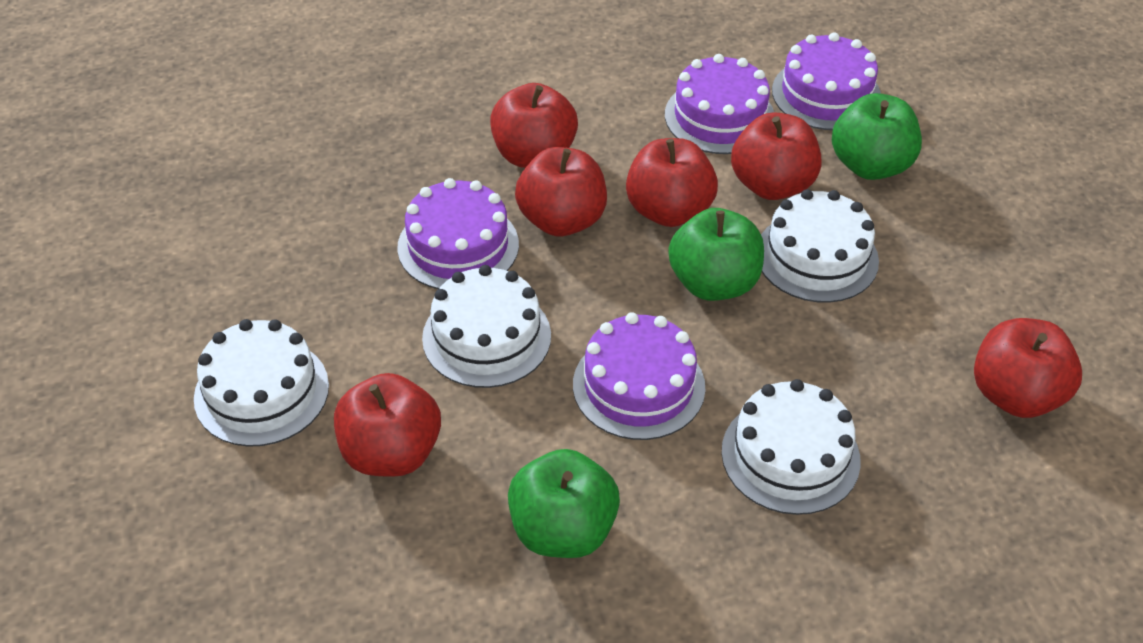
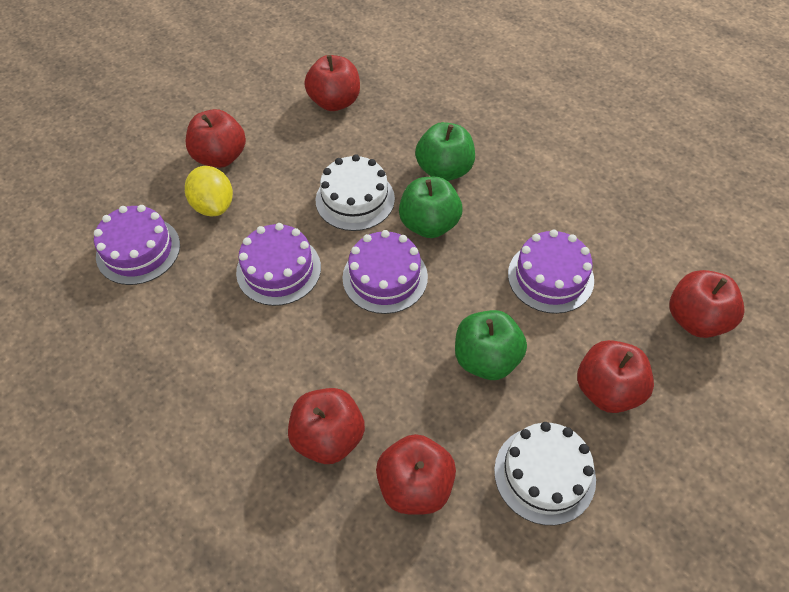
white cake: 4 -> 2
yellow lemon: 0 -> 1

